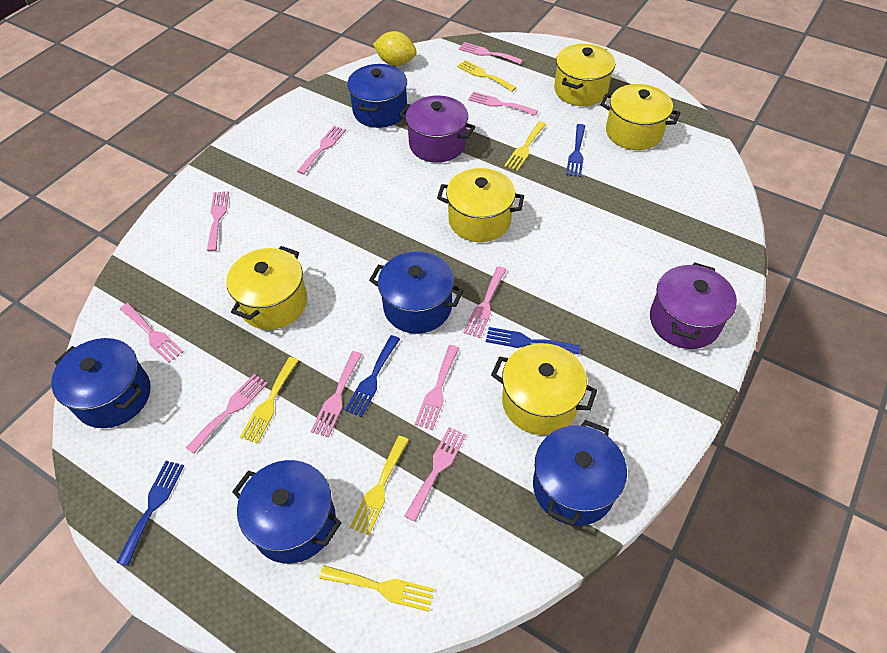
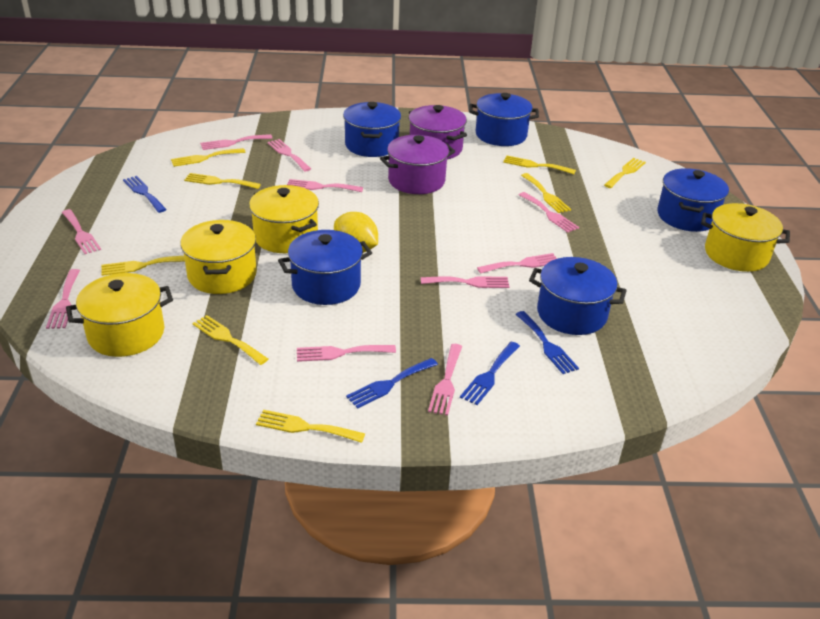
yellow fork: 5 -> 8
yellow pot: 5 -> 4

